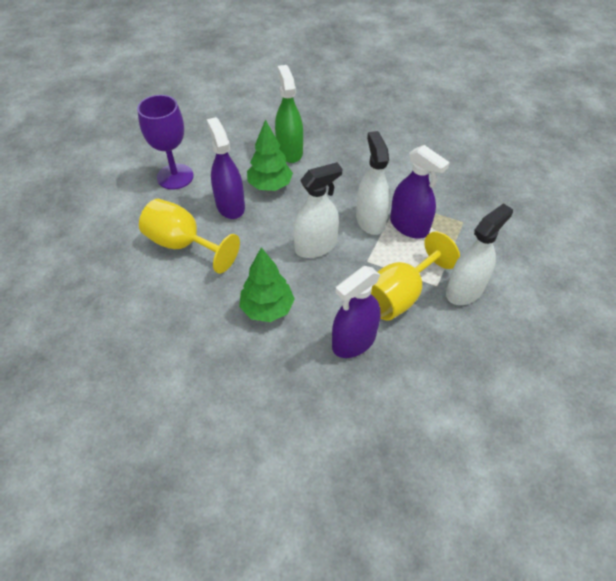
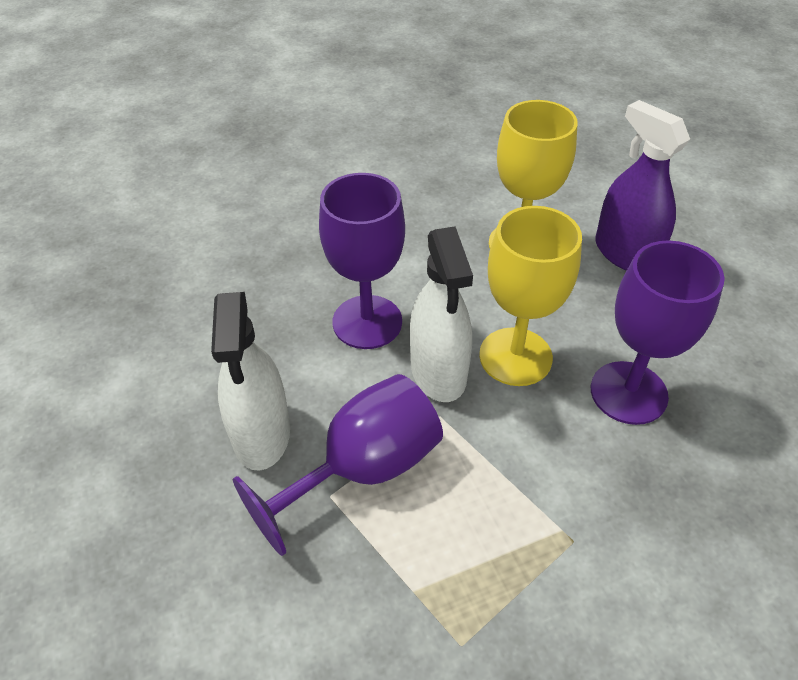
green spray bottle: 1 -> 0
green tree: 2 -> 0
purple goblet: 1 -> 3
purple spray bottle: 3 -> 1
white spray bottle: 3 -> 2

